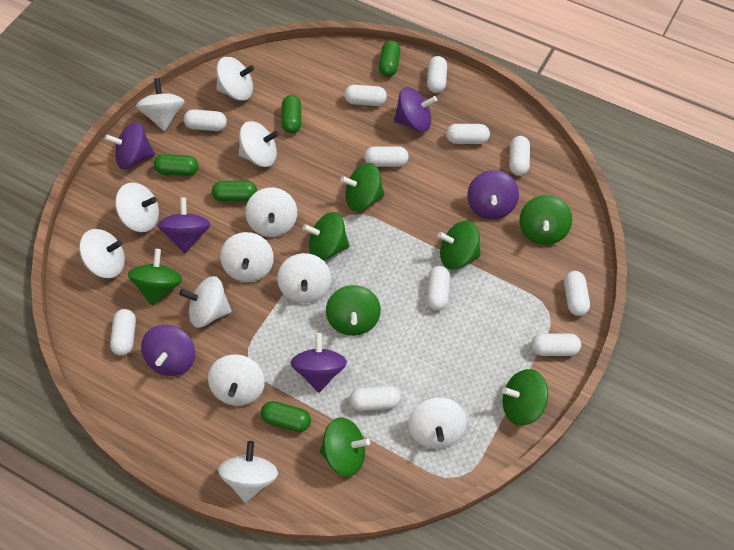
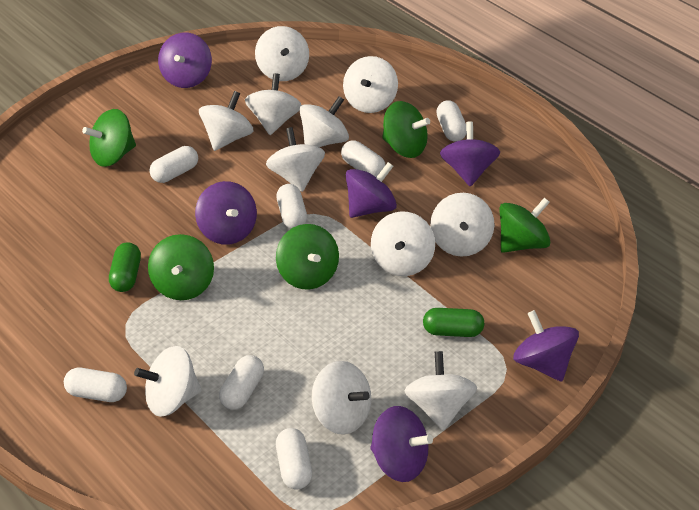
green capsule: 5 -> 2
green spinning top: 8 -> 5
white capsule: 11 -> 7
white spinning top: 12 -> 11

